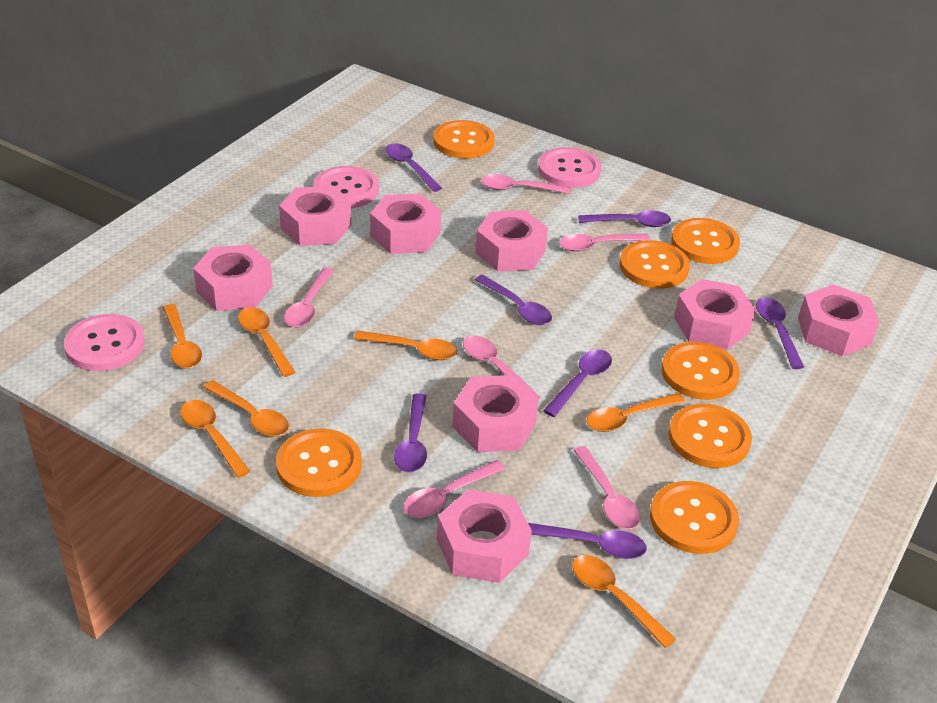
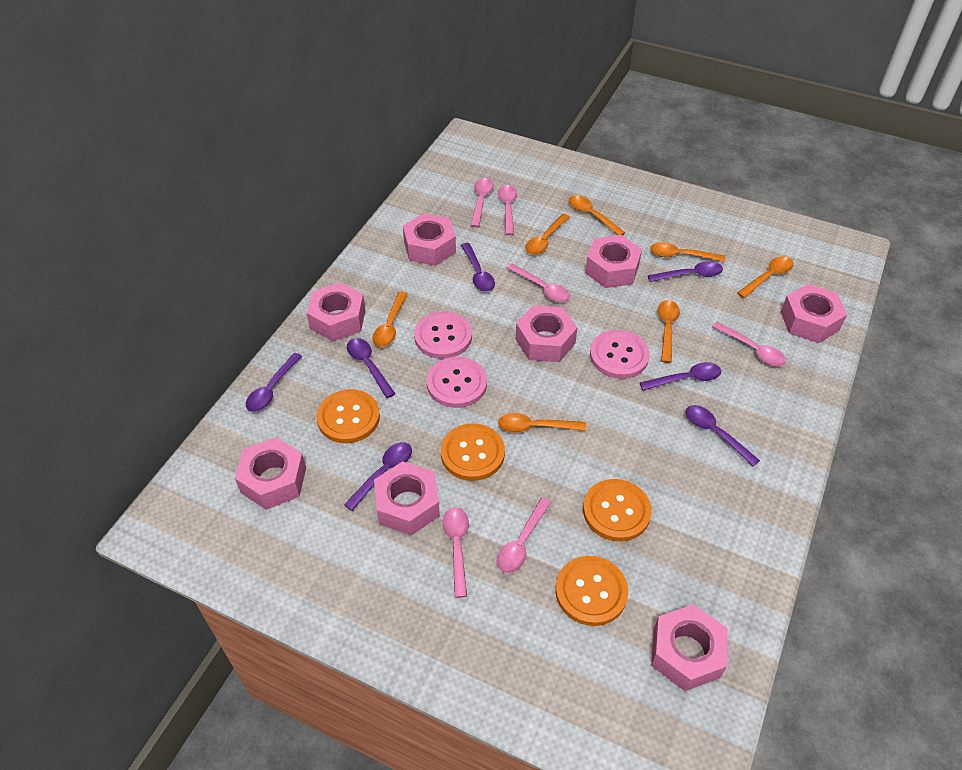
orange button: 7 -> 4

